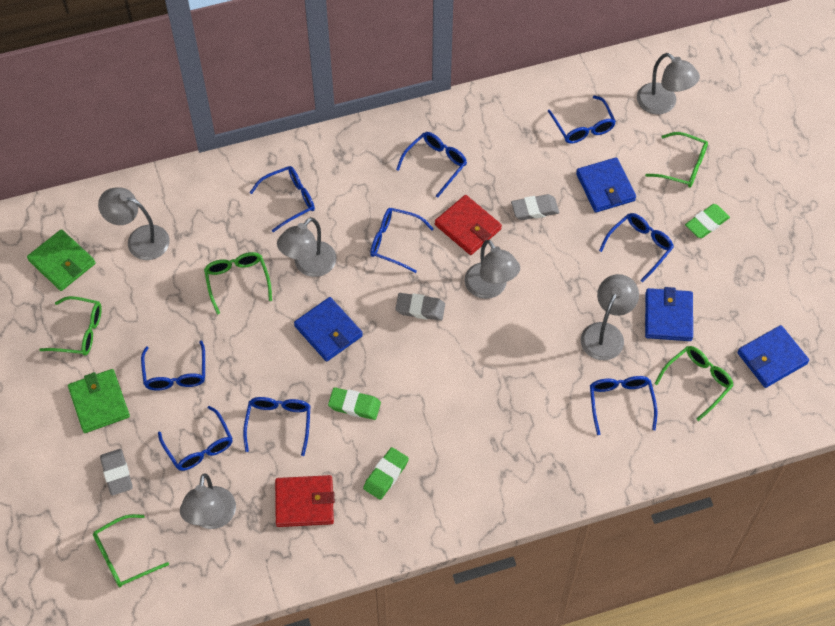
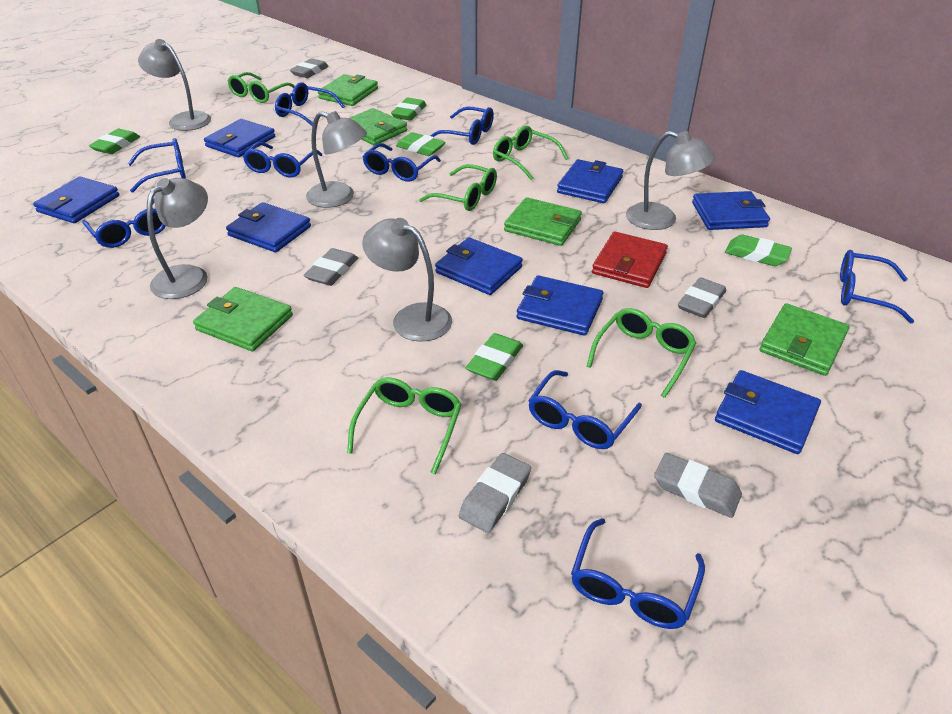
blue wallet: 4 -> 8
green eraser: 3 -> 5
green wallet: 2 -> 5
grey eraser: 3 -> 5
grey lamp: 6 -> 5
red wallet: 2 -> 1

